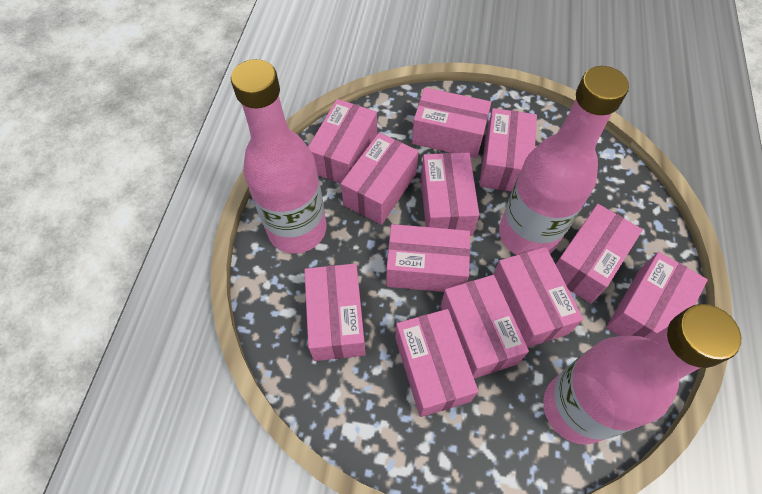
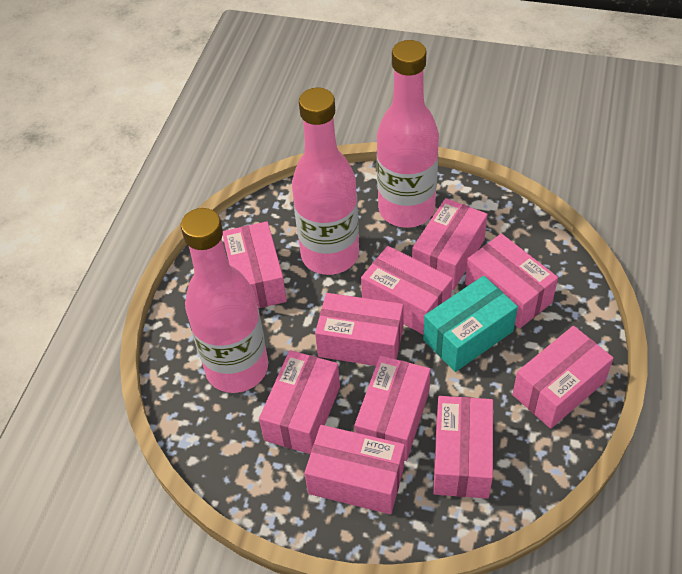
pink box: 12 -> 10
turquoise box: 0 -> 1

